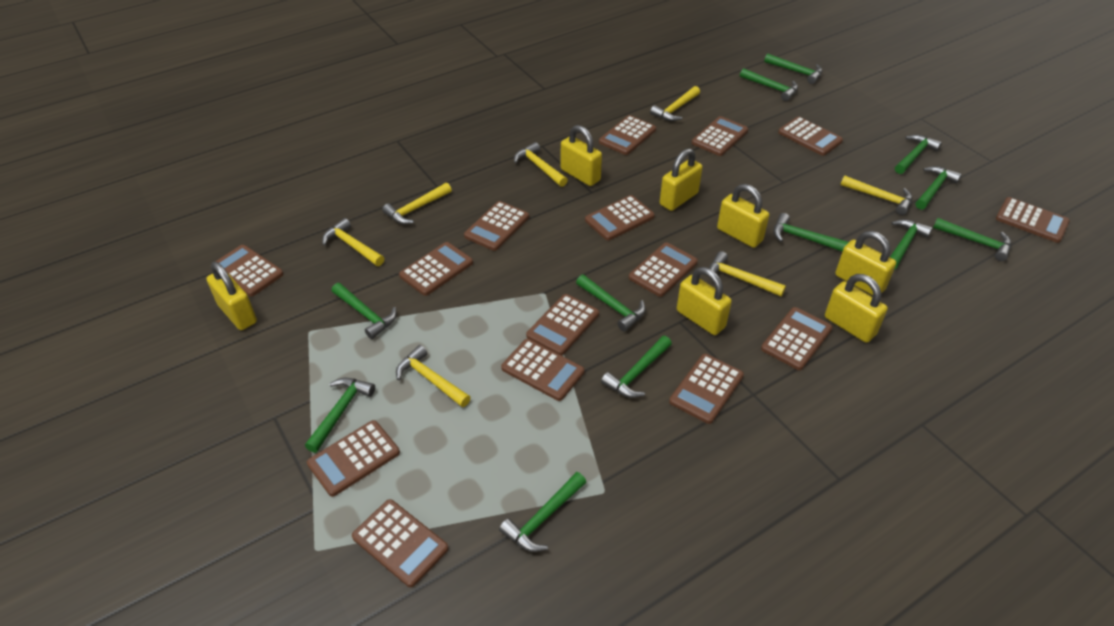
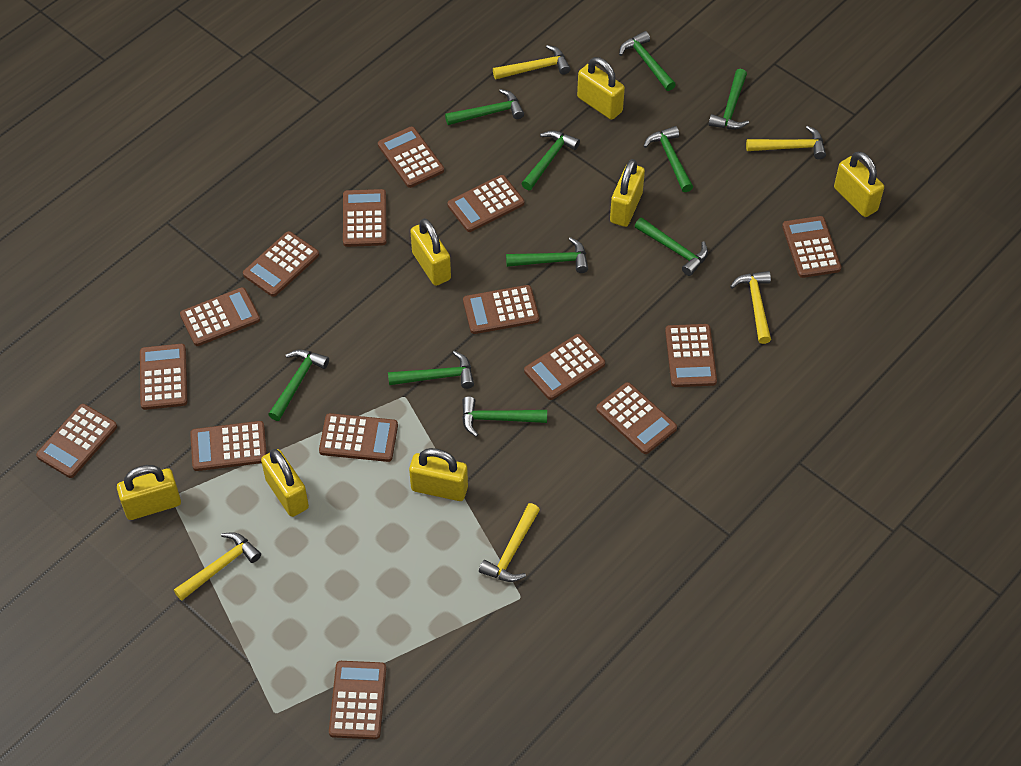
green hammer: 12 -> 10
yellow hammer: 7 -> 5

